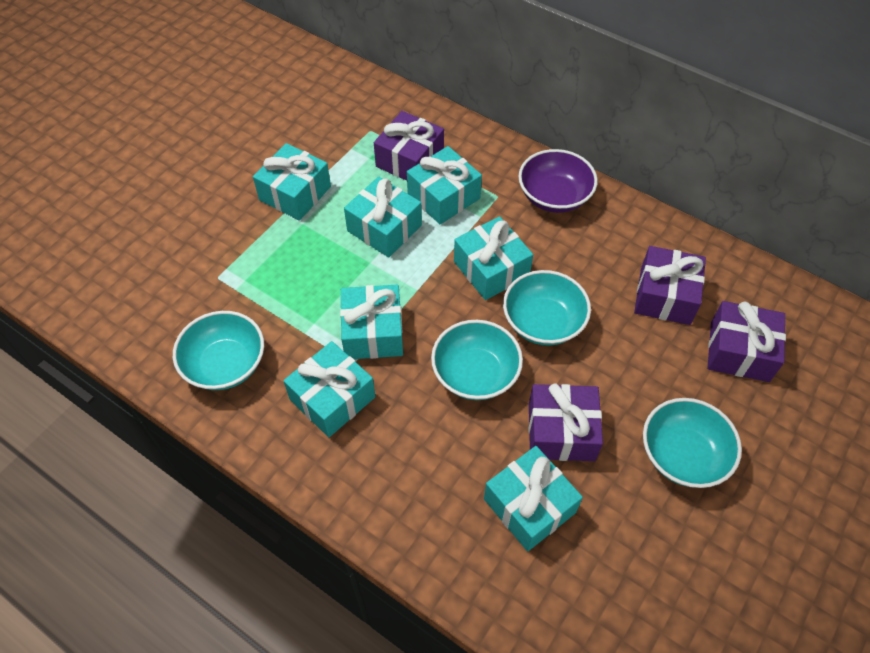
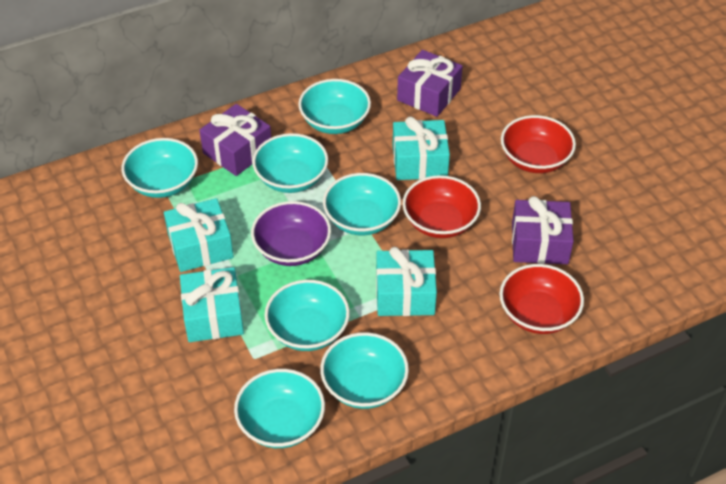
purple gift: 4 -> 3
red bowl: 0 -> 3
turquoise bowl: 4 -> 7
turquoise gift: 7 -> 4

